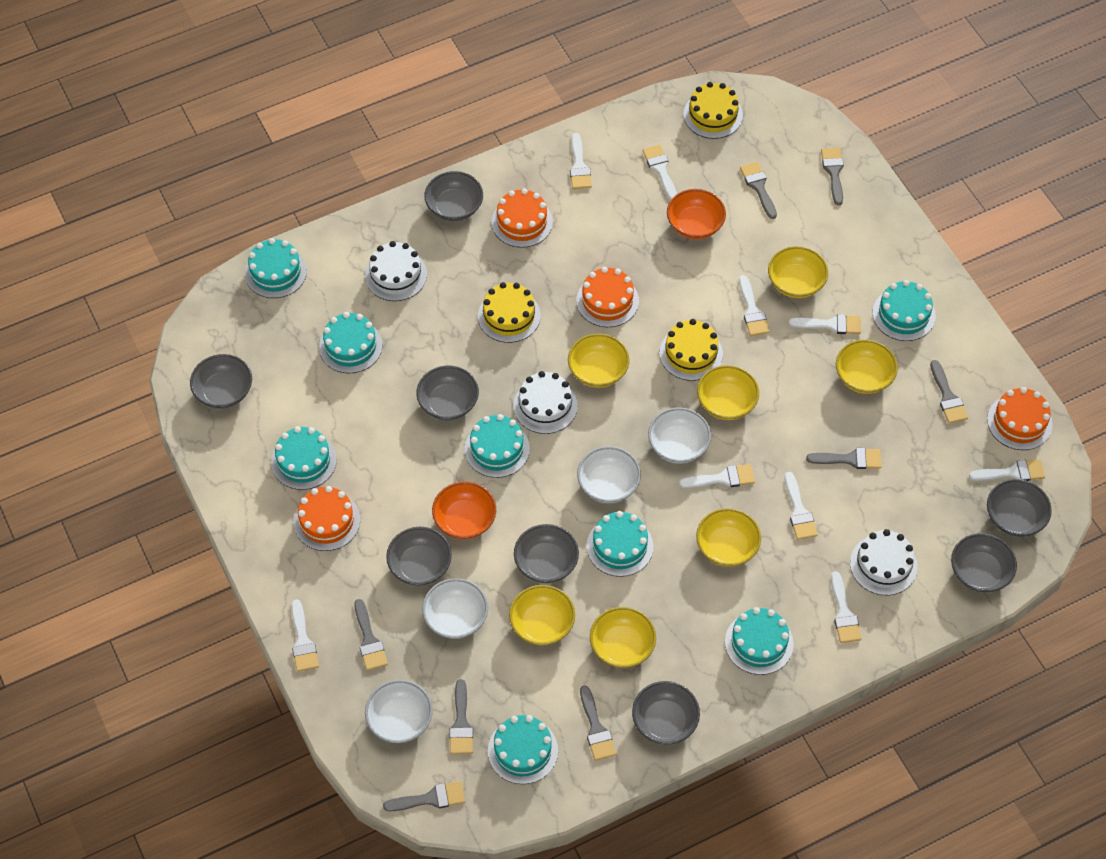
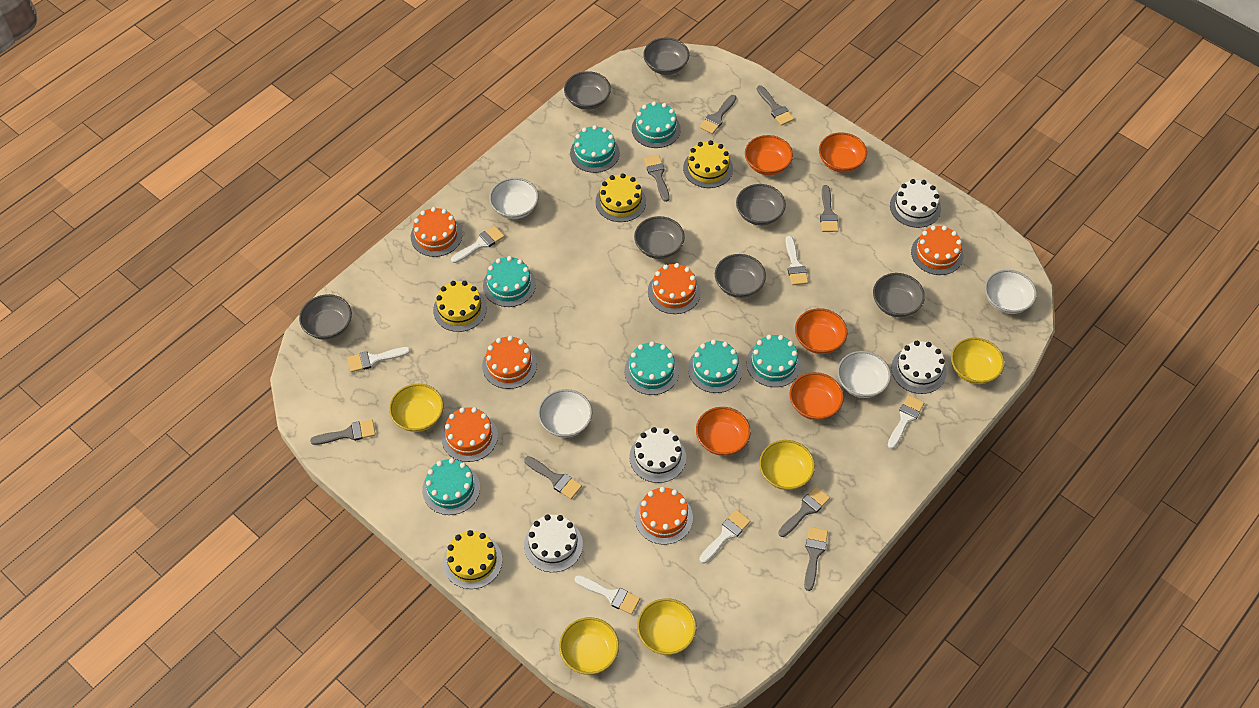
grey bowl: 8 -> 7
orange bowl: 2 -> 5
orange cake: 4 -> 6
turquoise cake: 8 -> 7
white brush: 9 -> 6
white cake: 3 -> 4
yellow bowl: 7 -> 5
yellow cake: 3 -> 4

